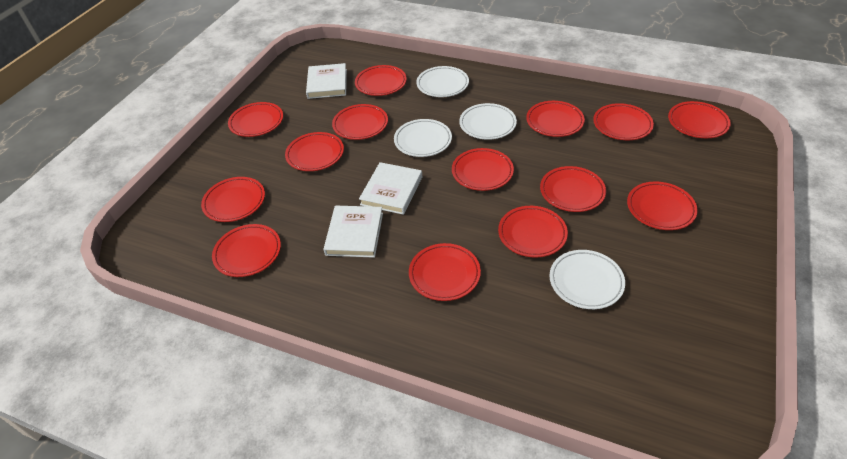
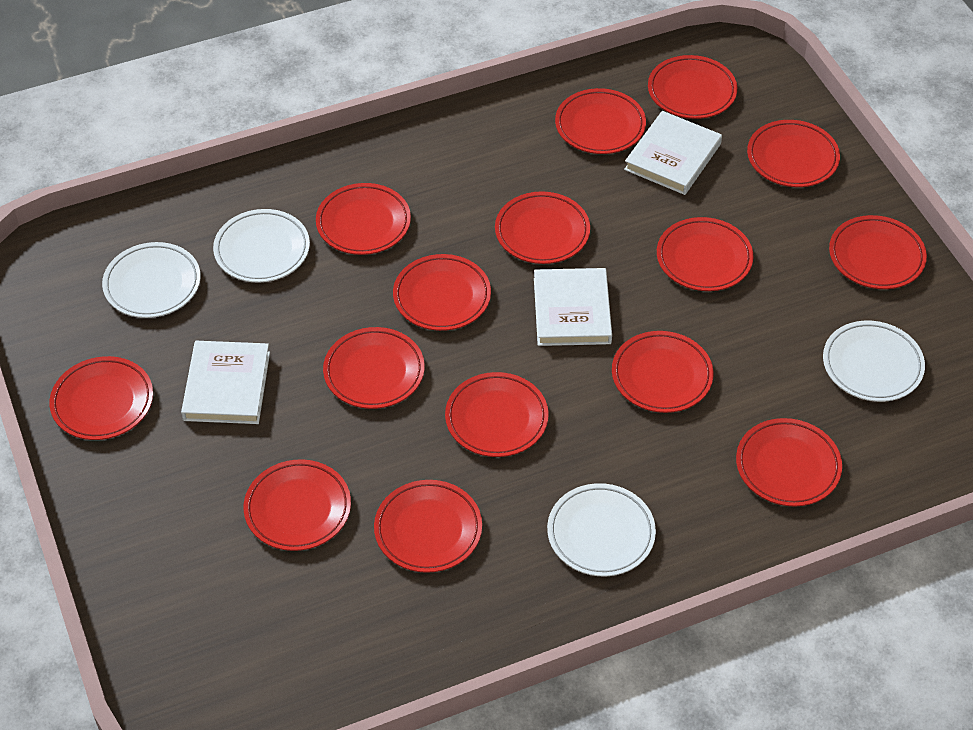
red plate: 14 -> 15

